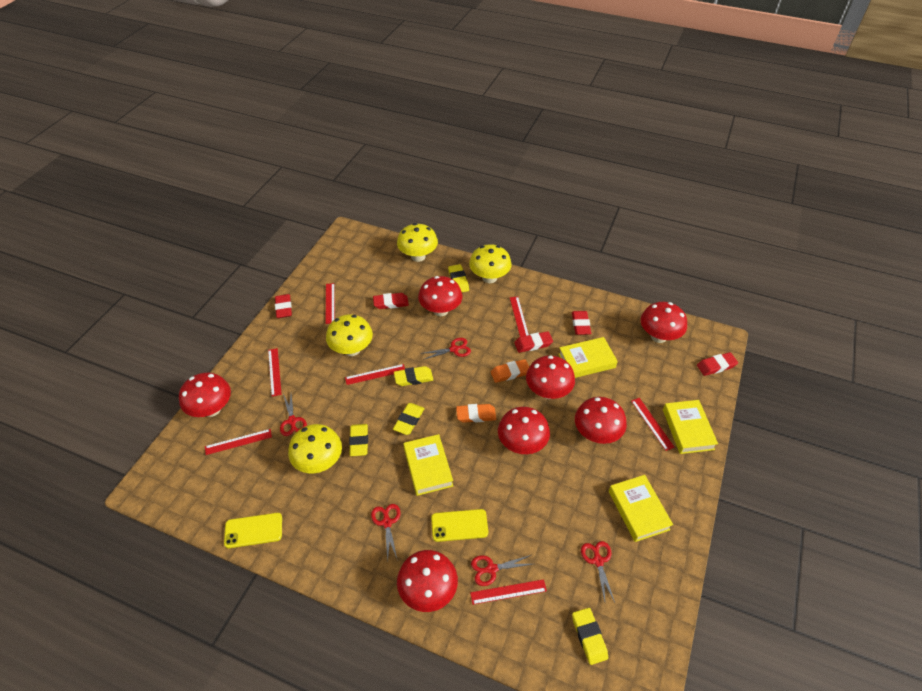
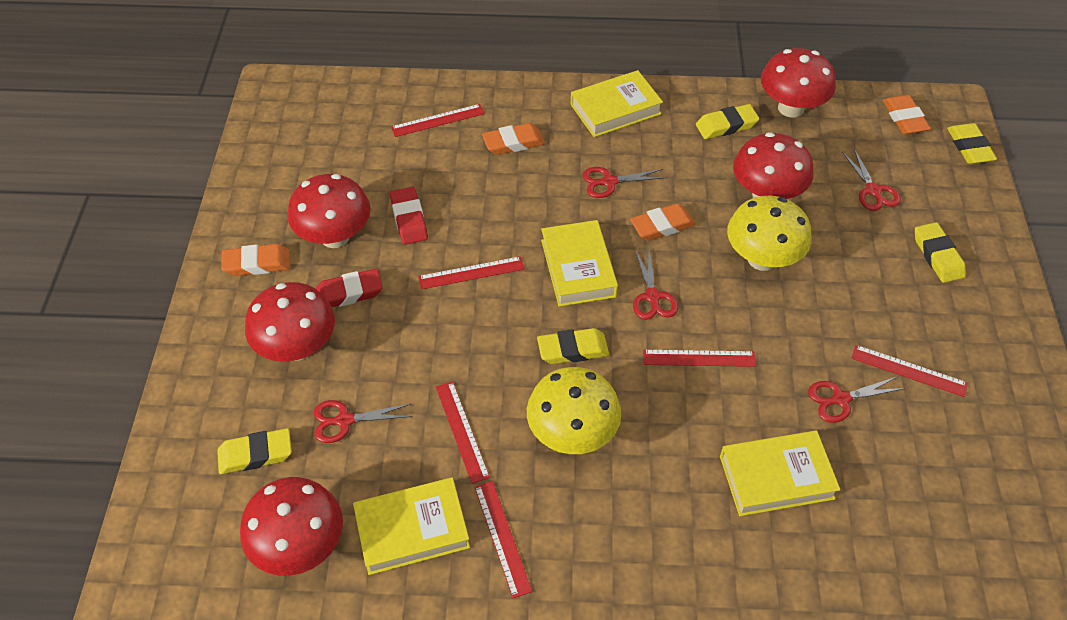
orange eraser: 2 -> 4
red eraser: 5 -> 2
red mushroom: 7 -> 5
red ruler: 7 -> 6
yellow mushroom: 4 -> 2
yellow phone: 2 -> 0

